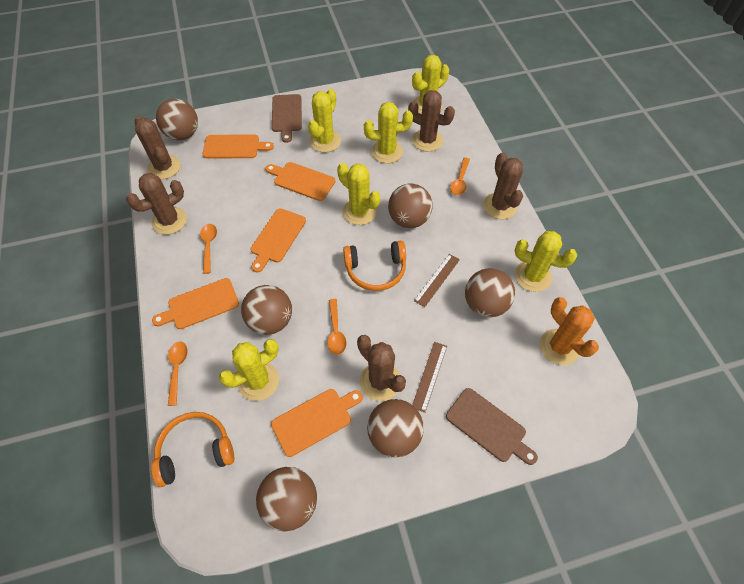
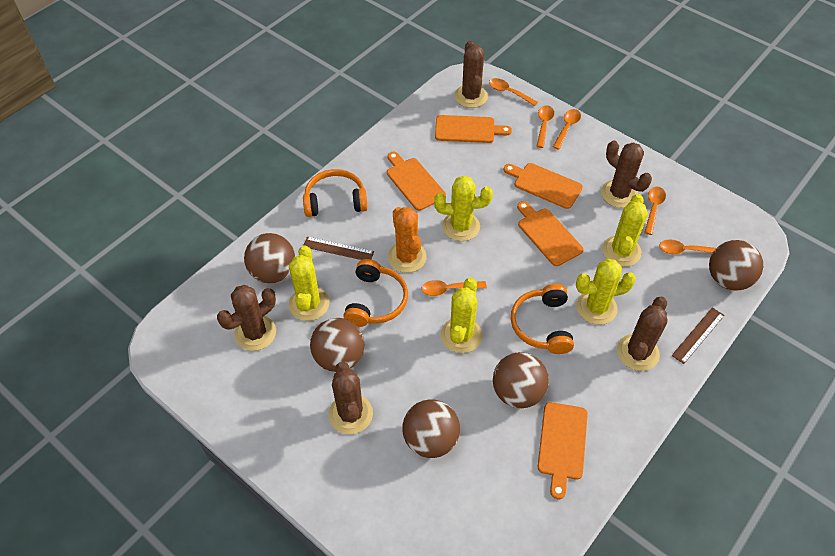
brown ball: 6 -> 5
brown cutting board: 2 -> 0
orange headphones: 2 -> 3
orange spoon: 4 -> 6
yellow cactus: 6 -> 5

